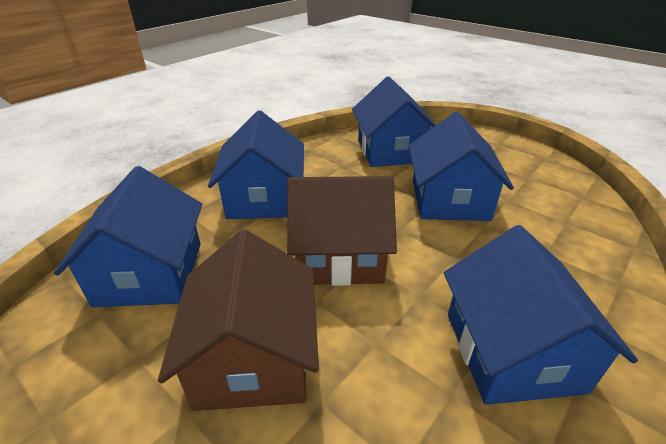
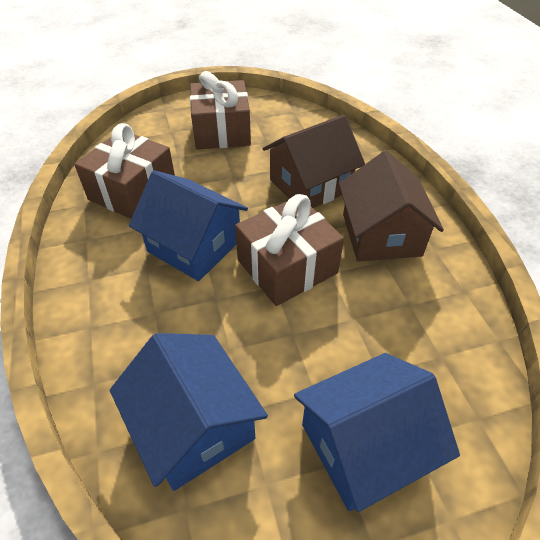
blue house: 5 -> 3
brown gift: 0 -> 3

